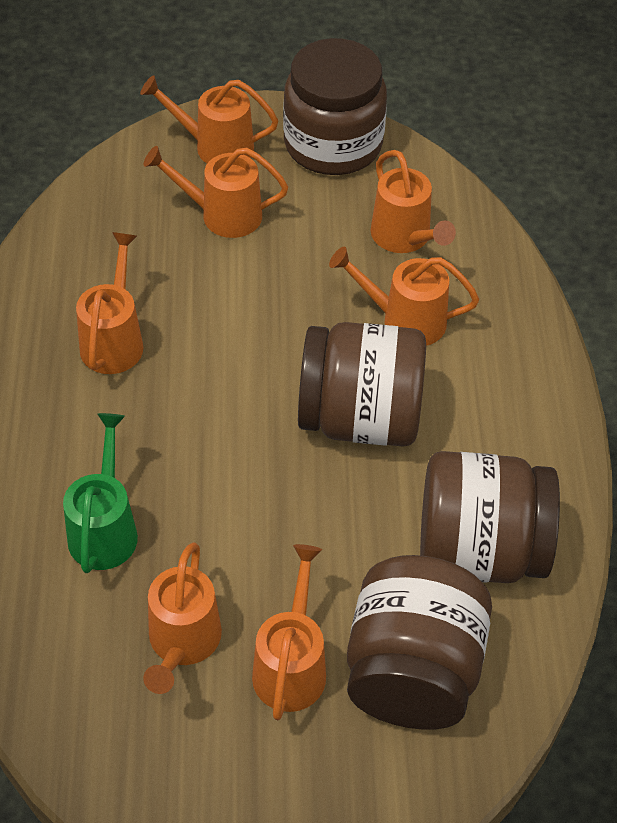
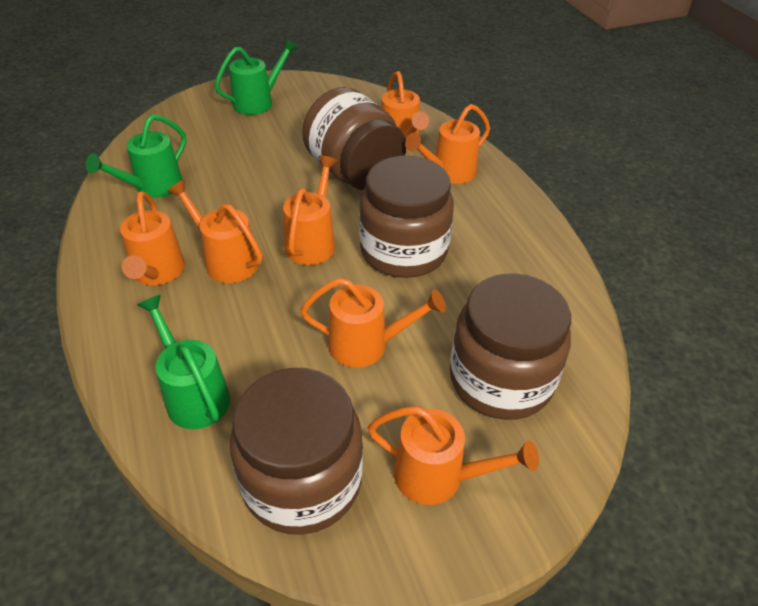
green watering can: 1 -> 3

